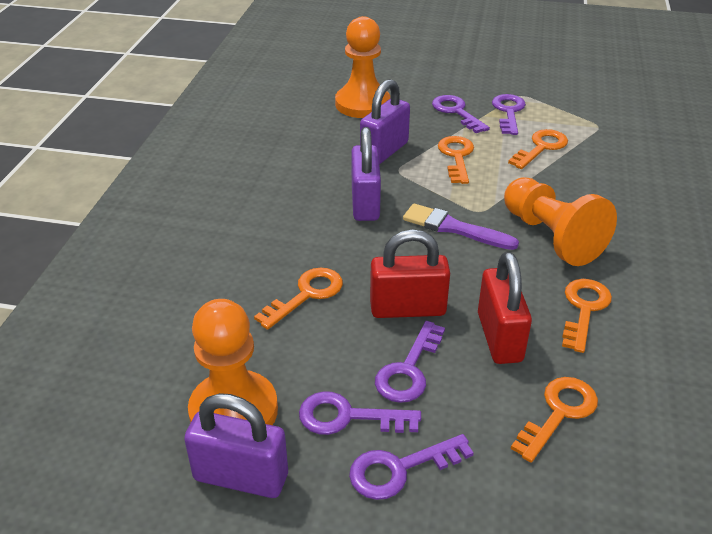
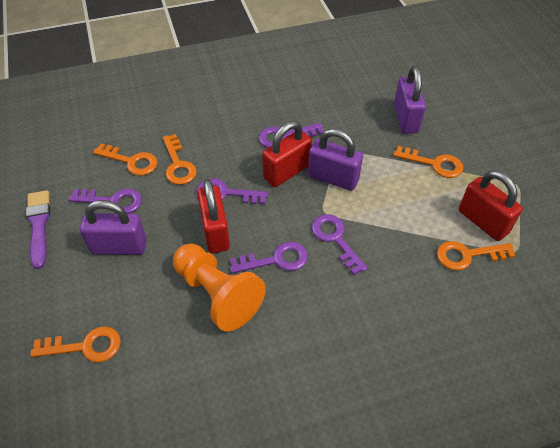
orange pawn: 3 -> 1
red padlock: 2 -> 3

